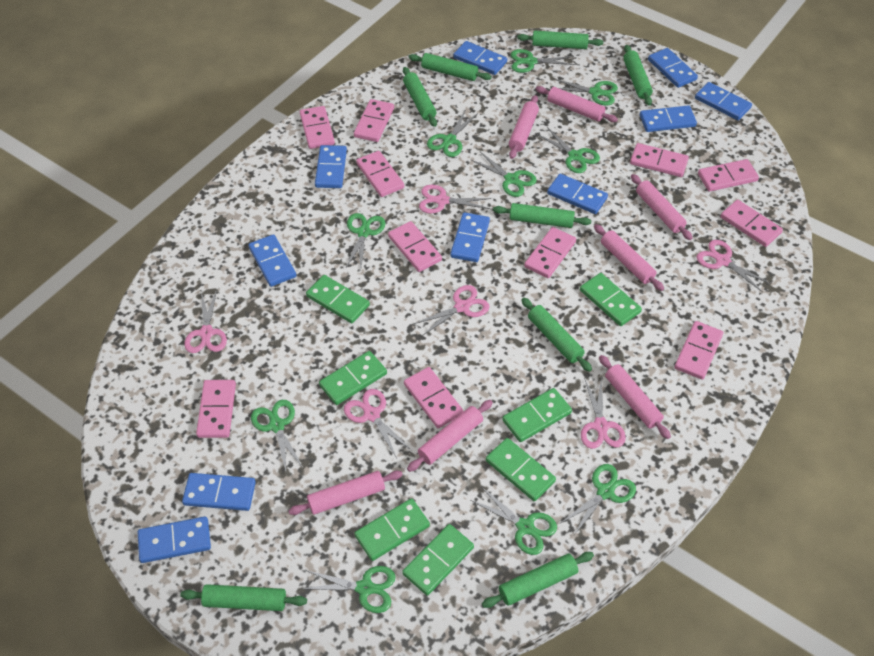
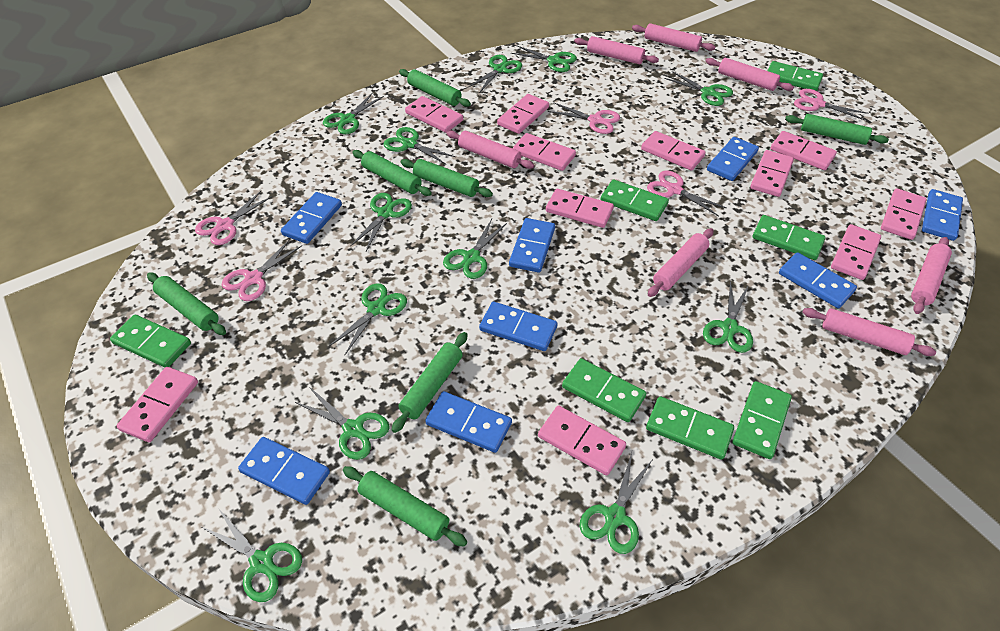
blue domino: 10 -> 8
green rolling pin: 8 -> 7
green scissors: 10 -> 12
pink scissors: 6 -> 5

